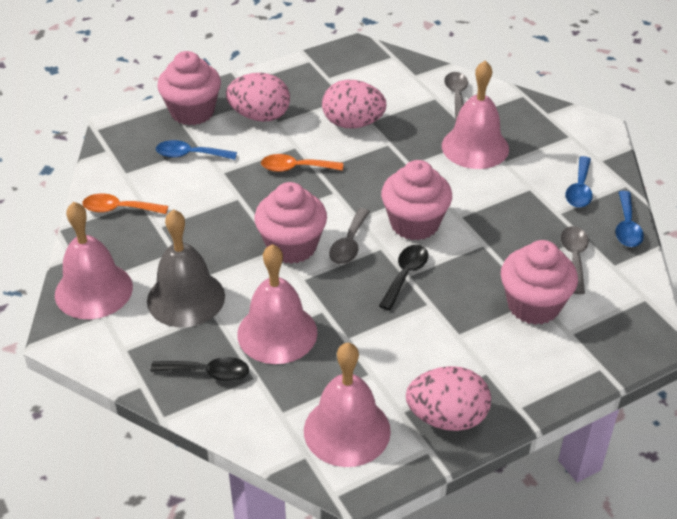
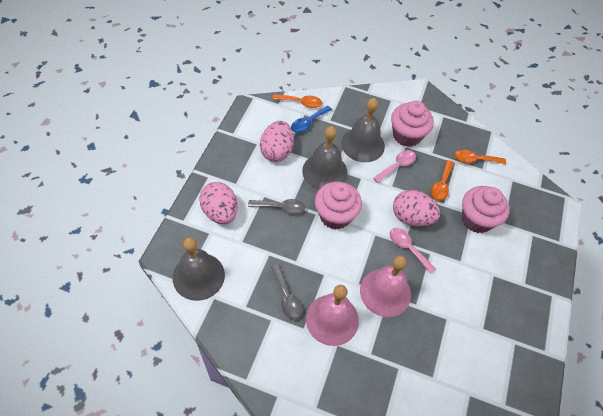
black spoon: 2 -> 0
blue spoon: 3 -> 1
grey bell: 1 -> 3
grey spoon: 3 -> 2
orange spoon: 2 -> 3
pink bell: 4 -> 2
pink cupcake: 4 -> 3
pink spoon: 0 -> 2

